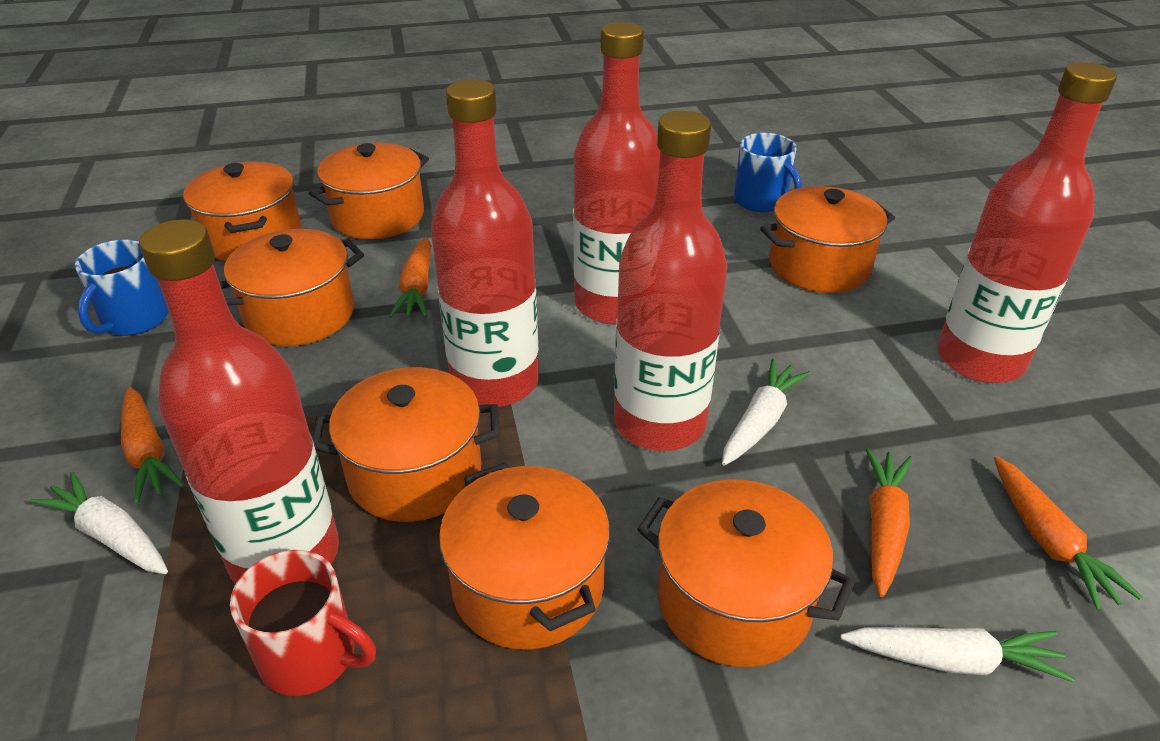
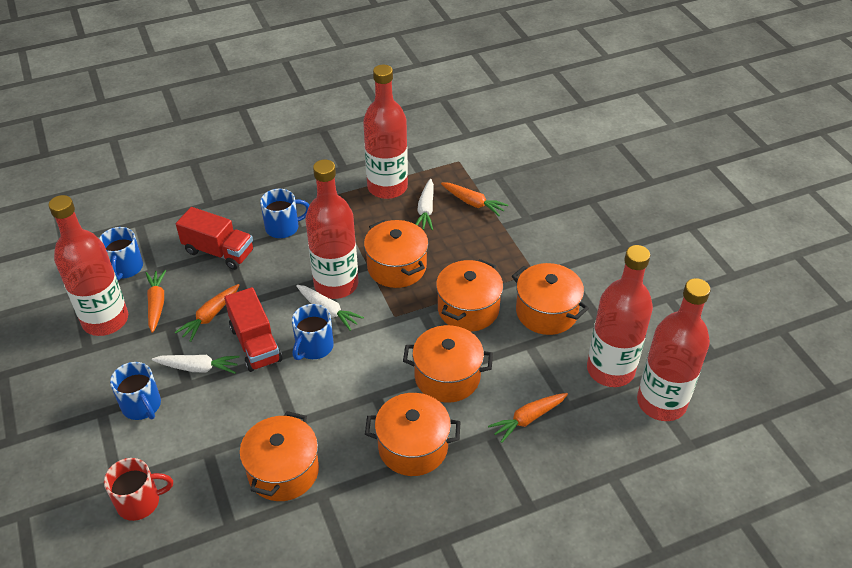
blue mug: 2 -> 4
orange pot: 7 -> 6
red truck: 0 -> 2

